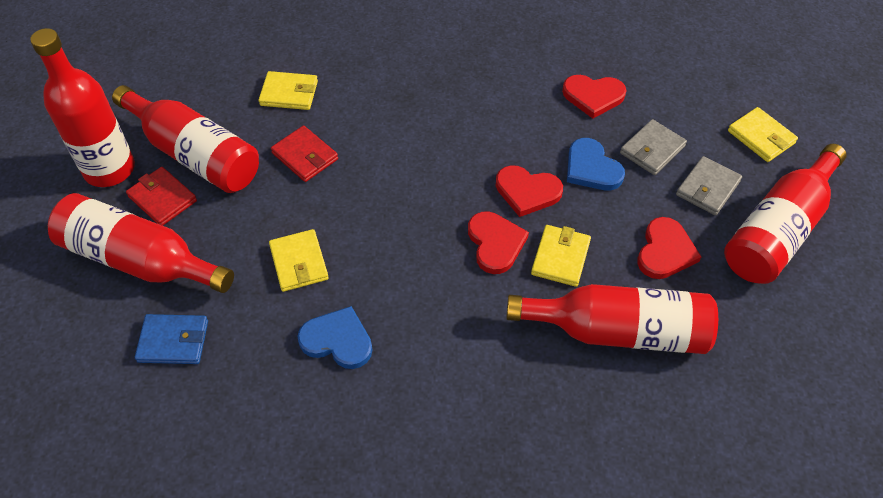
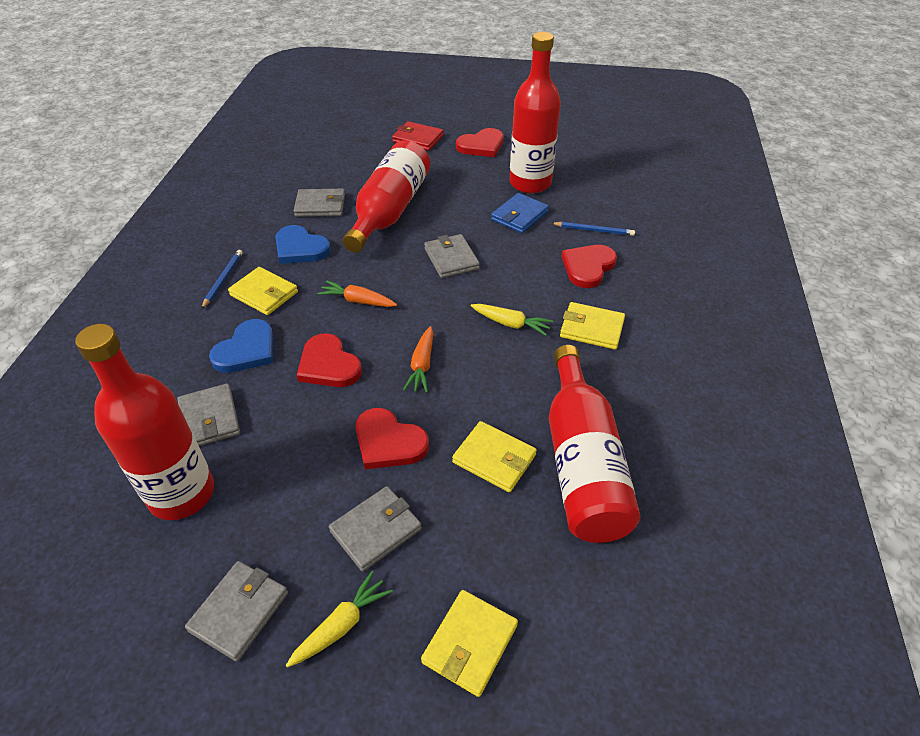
blue pencil: 0 -> 2
grey wallet: 2 -> 5
orange carrot: 0 -> 2
red bottle: 5 -> 4
red wallet: 2 -> 1
yellow carrot: 0 -> 2

